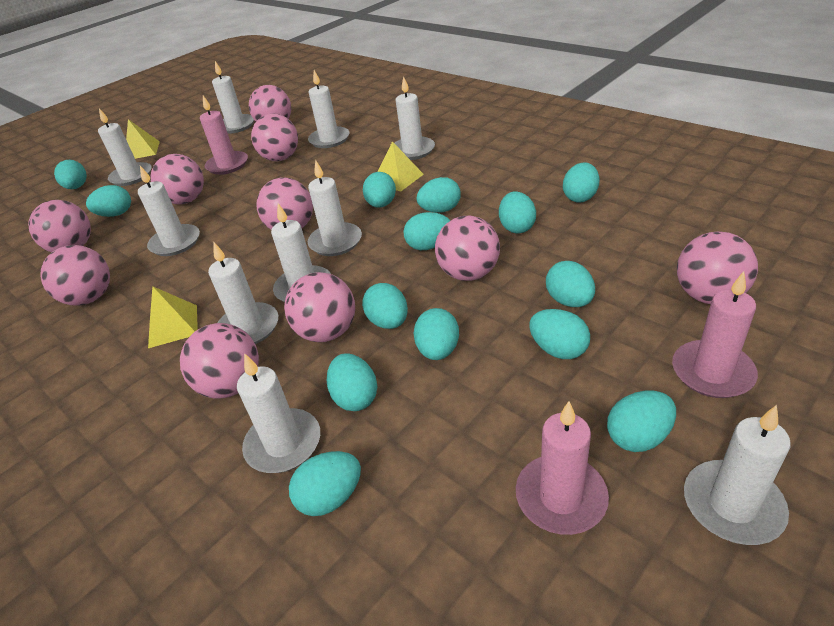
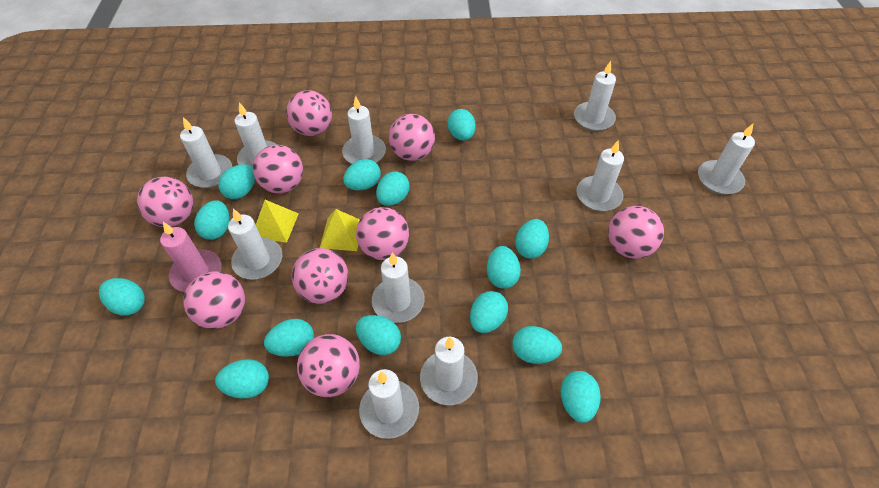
pink ball: 10 -> 9
pink candle: 3 -> 1
yellow pyramid: 3 -> 2

